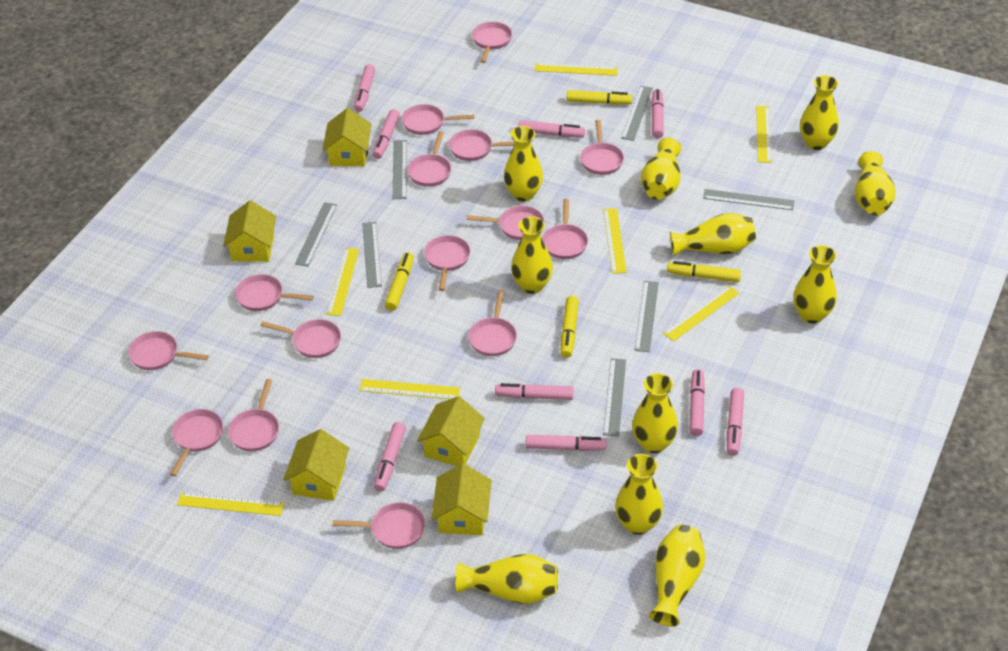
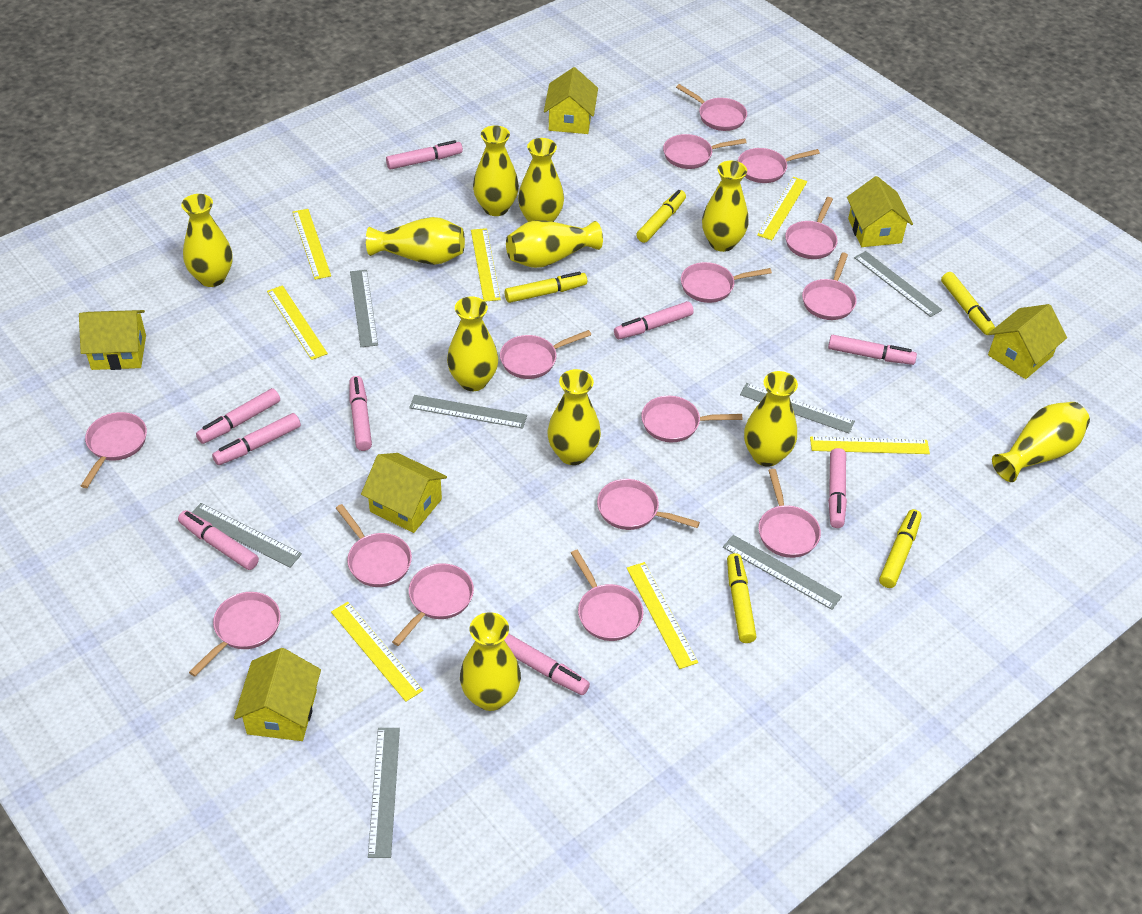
yellow house: 5 -> 6
yellow marker: 4 -> 5

